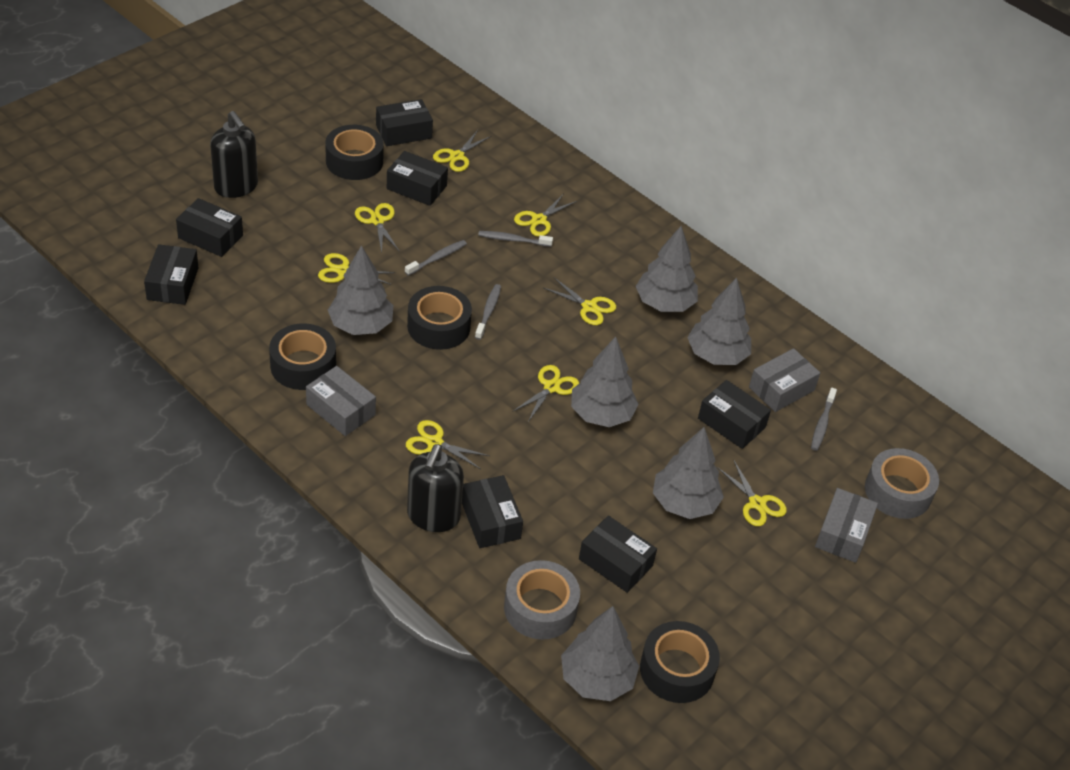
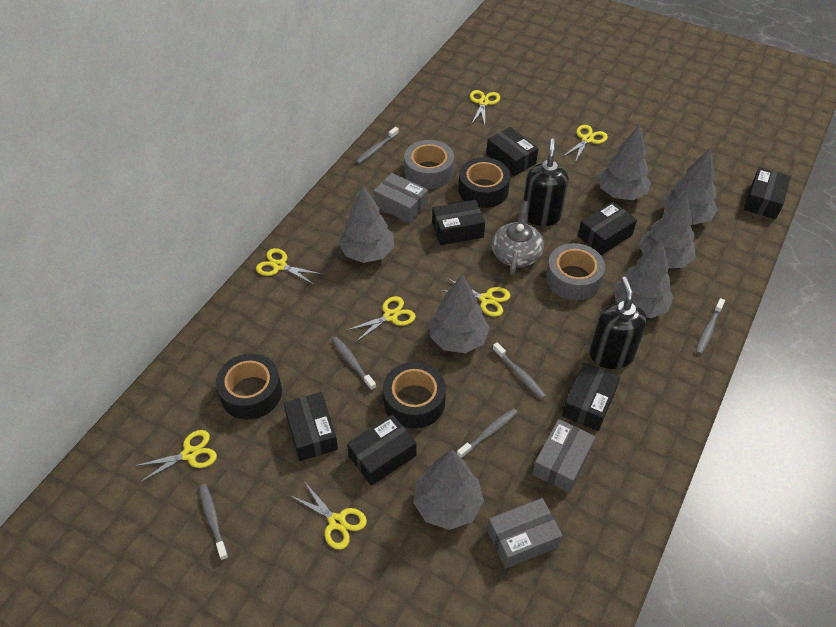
black tape: 4 -> 3
grey teapot: 0 -> 1
grey toothbrush: 4 -> 6
grey tree: 6 -> 7
yellow scissors: 8 -> 7

